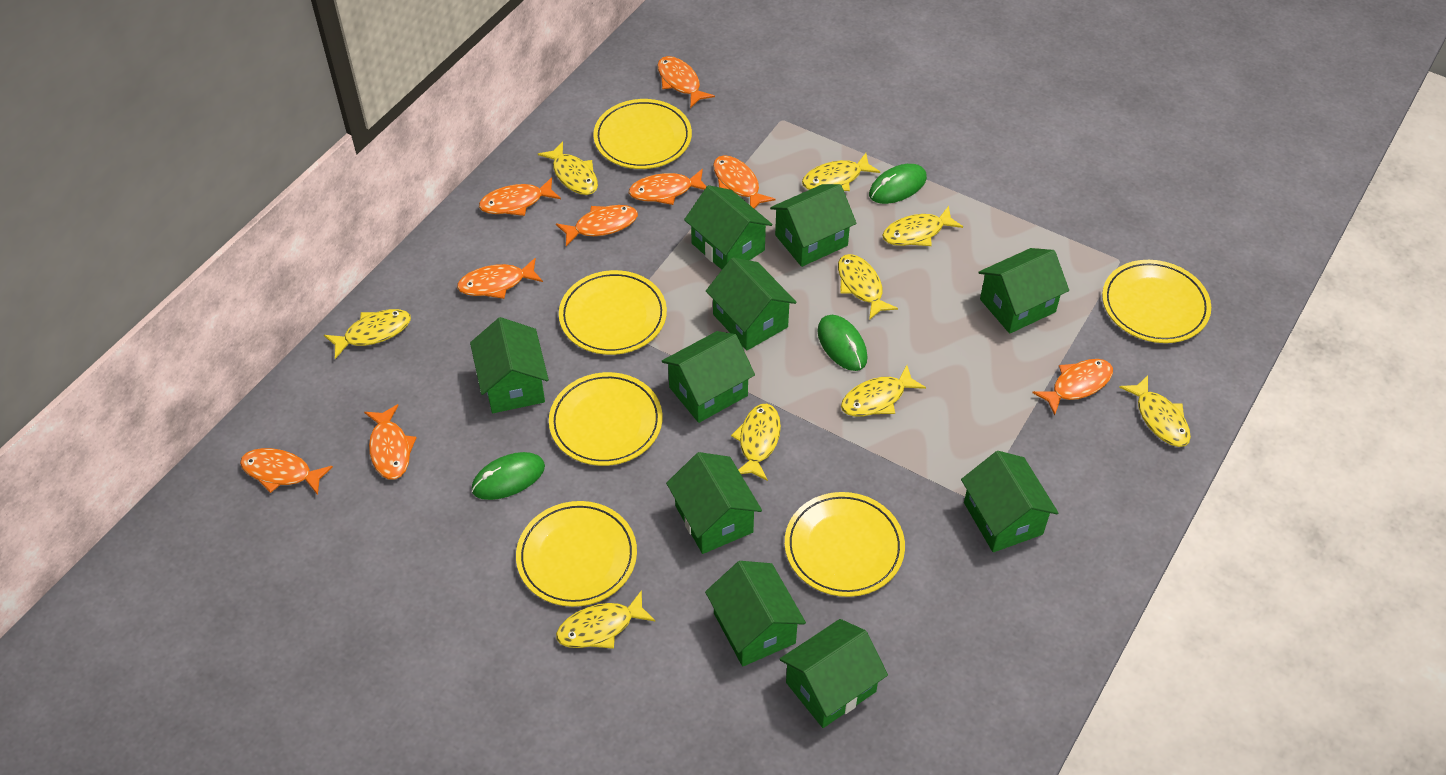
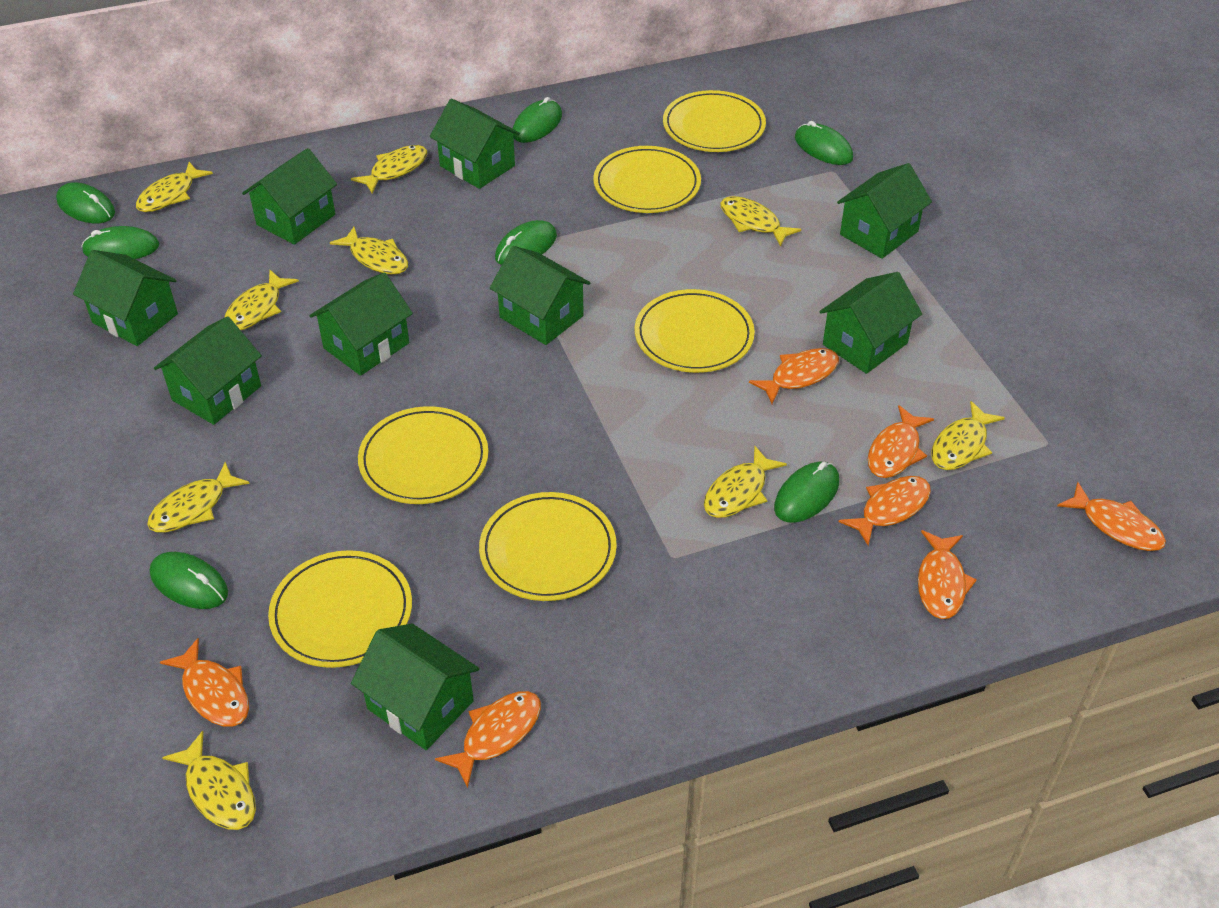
green house: 10 -> 9
green mouse: 3 -> 7
orange fish: 9 -> 7

